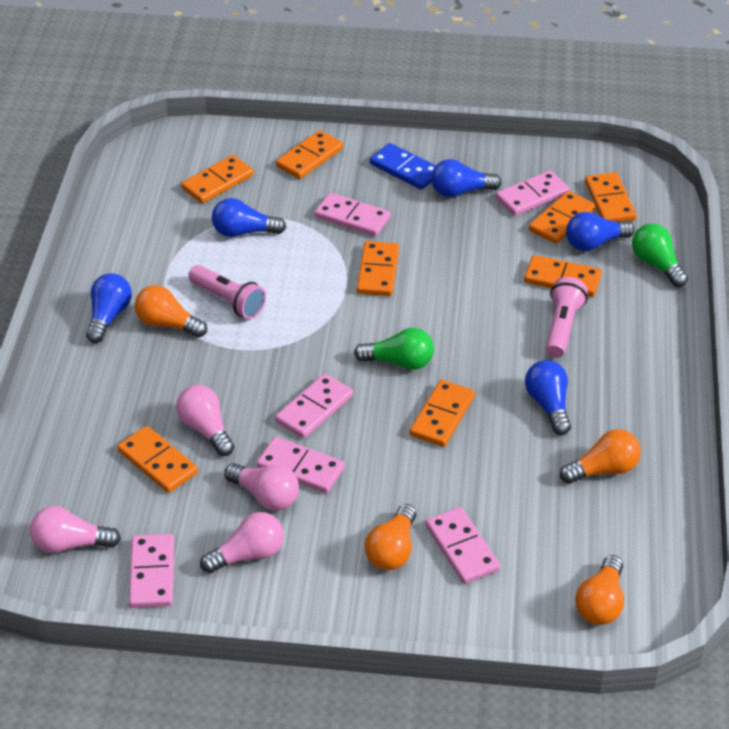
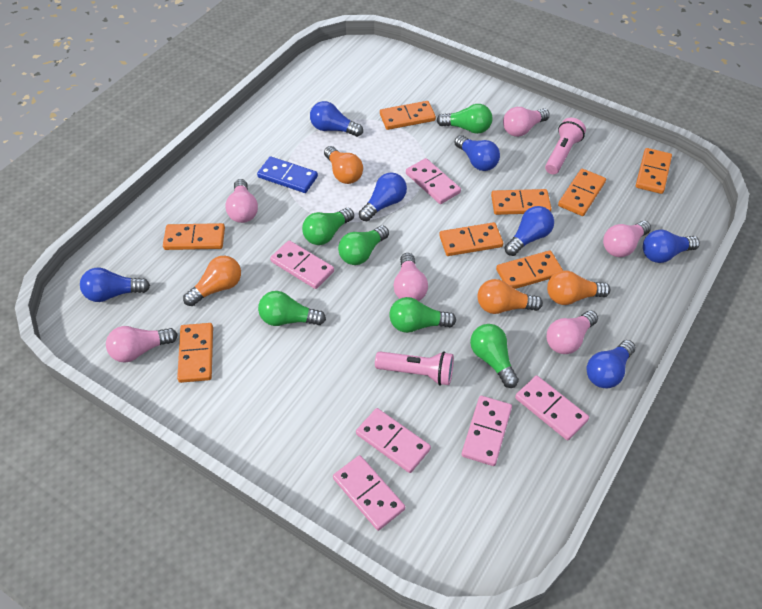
blue light bulb: 5 -> 7
green light bulb: 2 -> 6
pink light bulb: 4 -> 6

